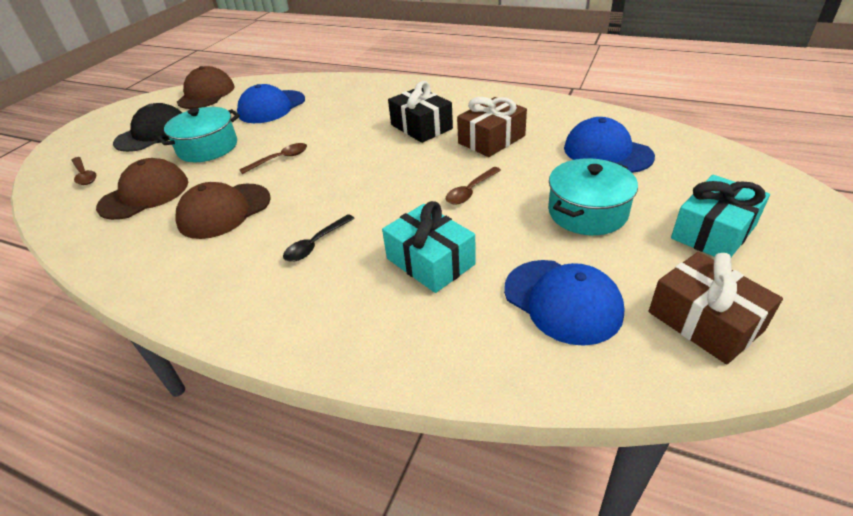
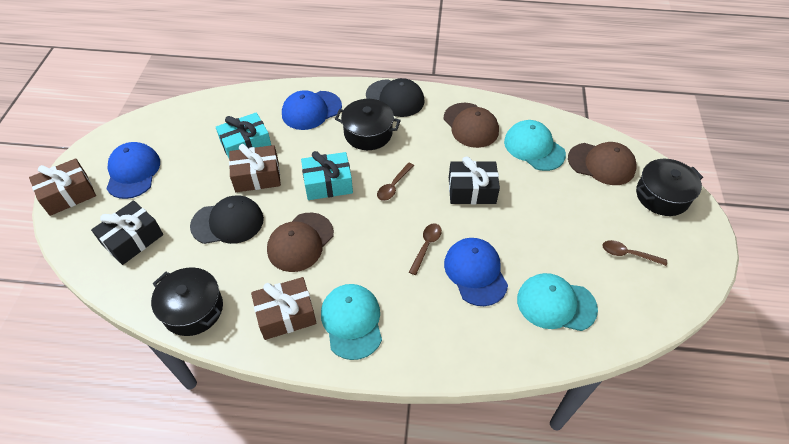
black cap: 1 -> 2
black gift: 1 -> 2
black pot: 0 -> 3
black spoon: 1 -> 0
brown gift: 2 -> 3
turquoise cap: 0 -> 3
turquoise pot: 2 -> 0

